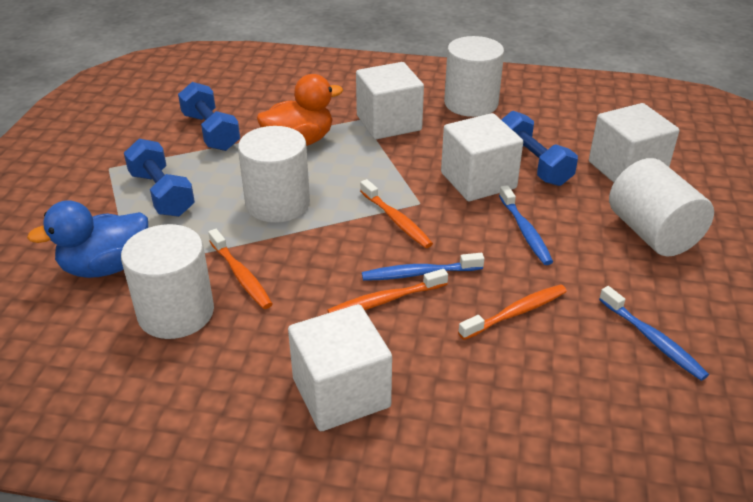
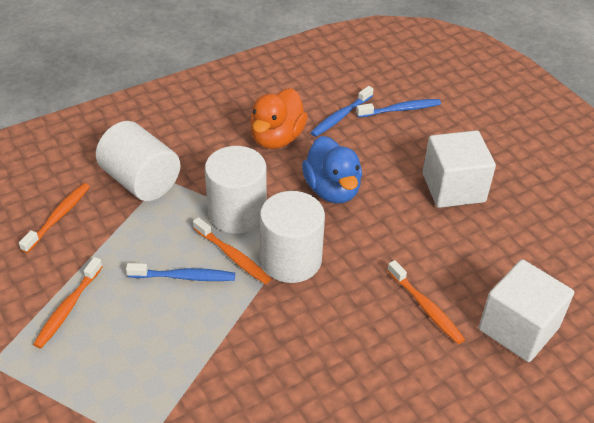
blue dumbbell: 3 -> 0
white cube: 4 -> 2
white cylinder: 4 -> 3

